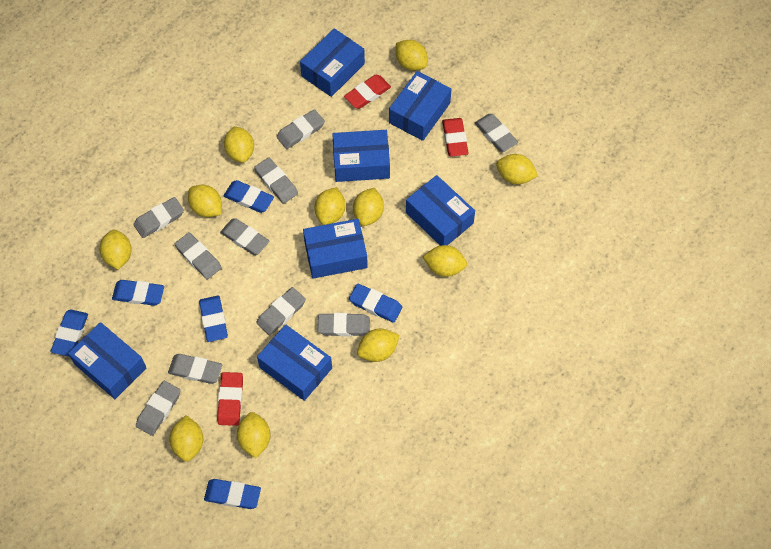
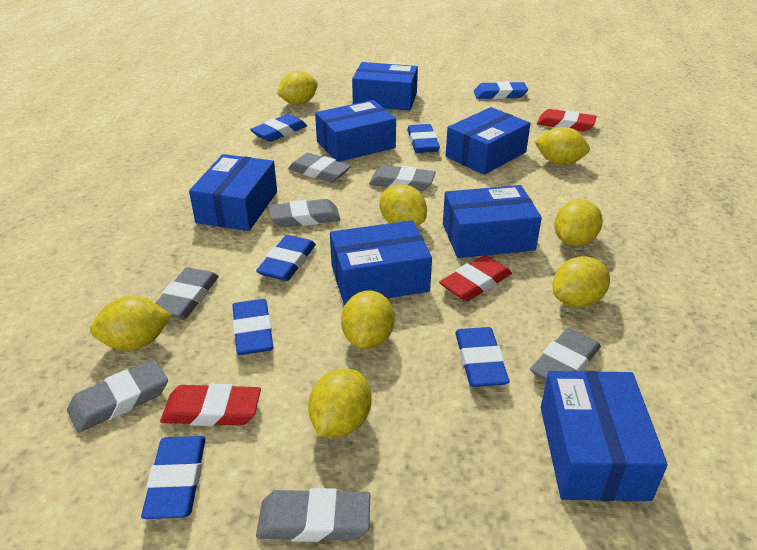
blue eraser: 6 -> 7
grey eraser: 10 -> 7
yellow lemon: 11 -> 8

